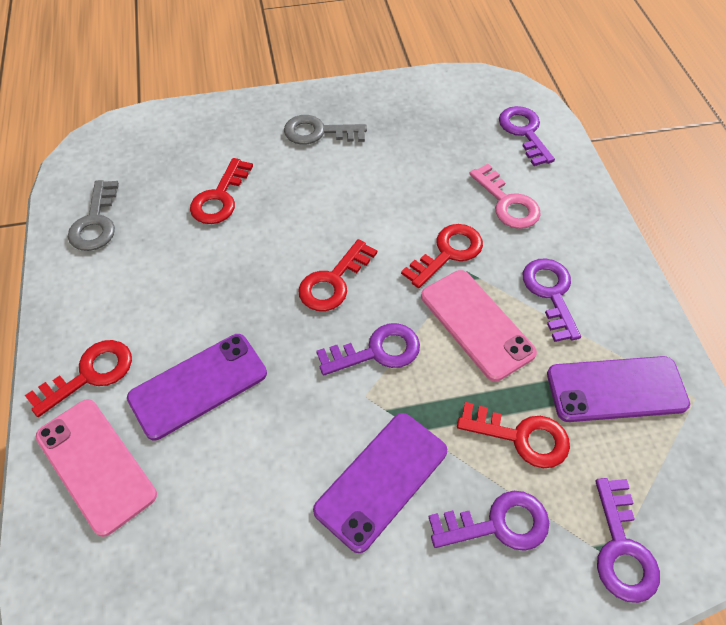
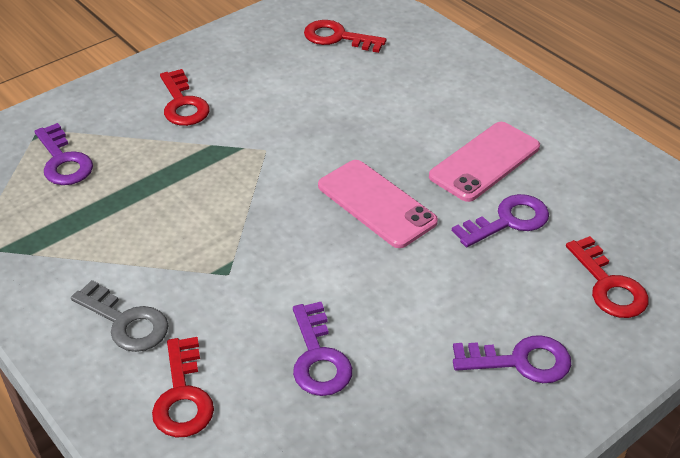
grey key: 2 -> 1
pink key: 1 -> 0
purple key: 5 -> 4
purple phone: 3 -> 0
red key: 5 -> 4

